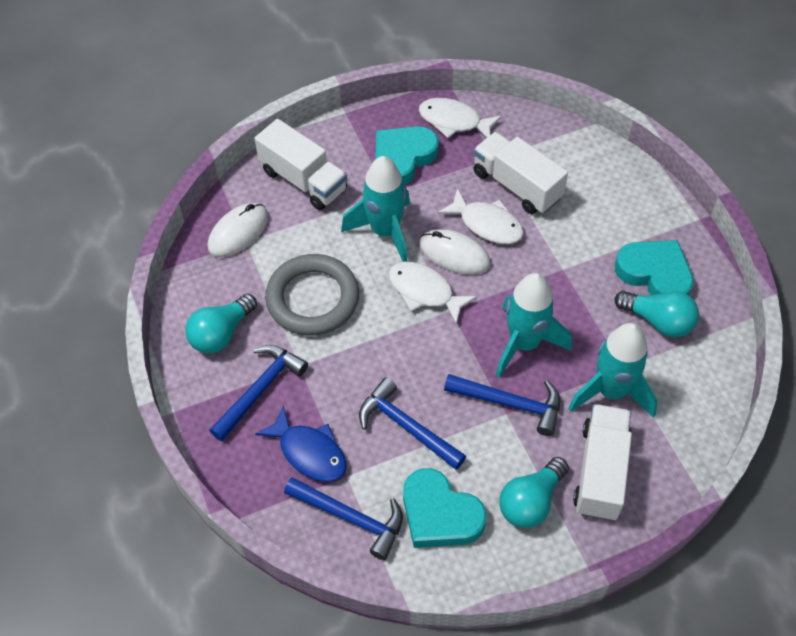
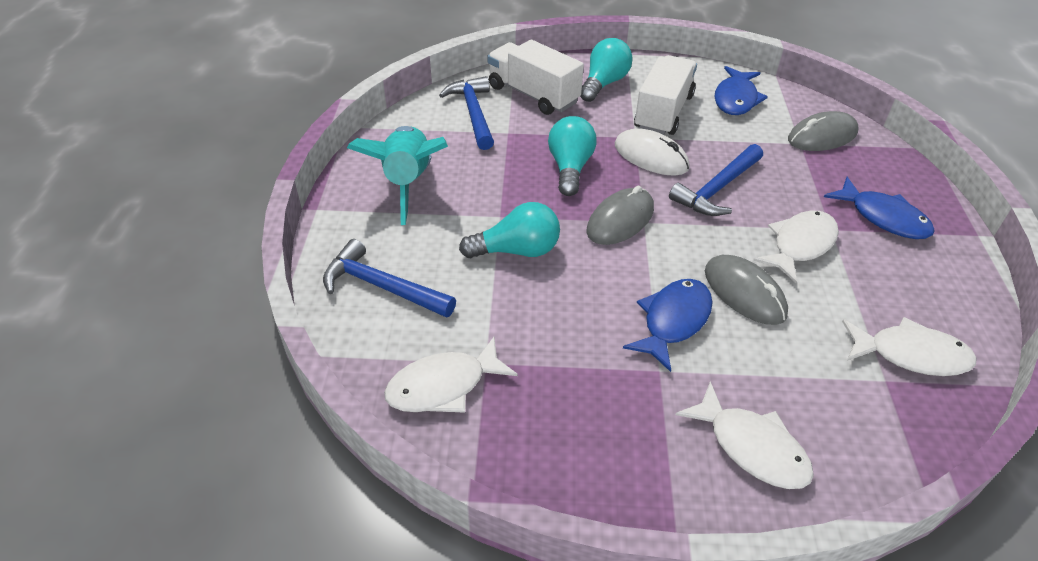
blue fish: 1 -> 3
blue hammer: 4 -> 3
grey mouse: 0 -> 3
grey ring: 1 -> 0
turquoise heart: 3 -> 0
turquoise rocket: 3 -> 1
white fish: 3 -> 4
white mouse: 2 -> 1
white truck: 3 -> 2

